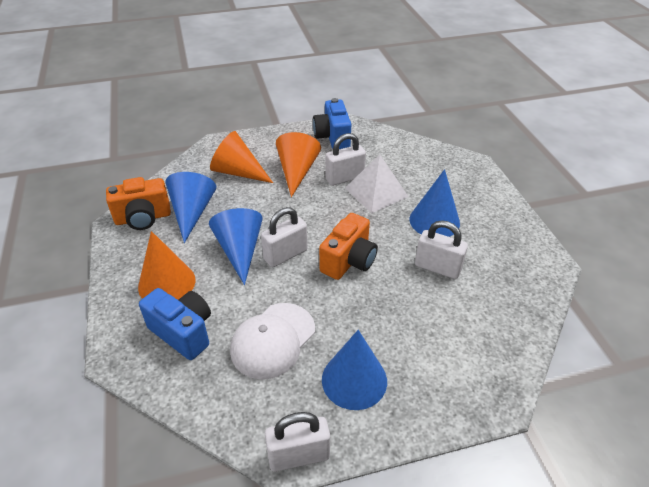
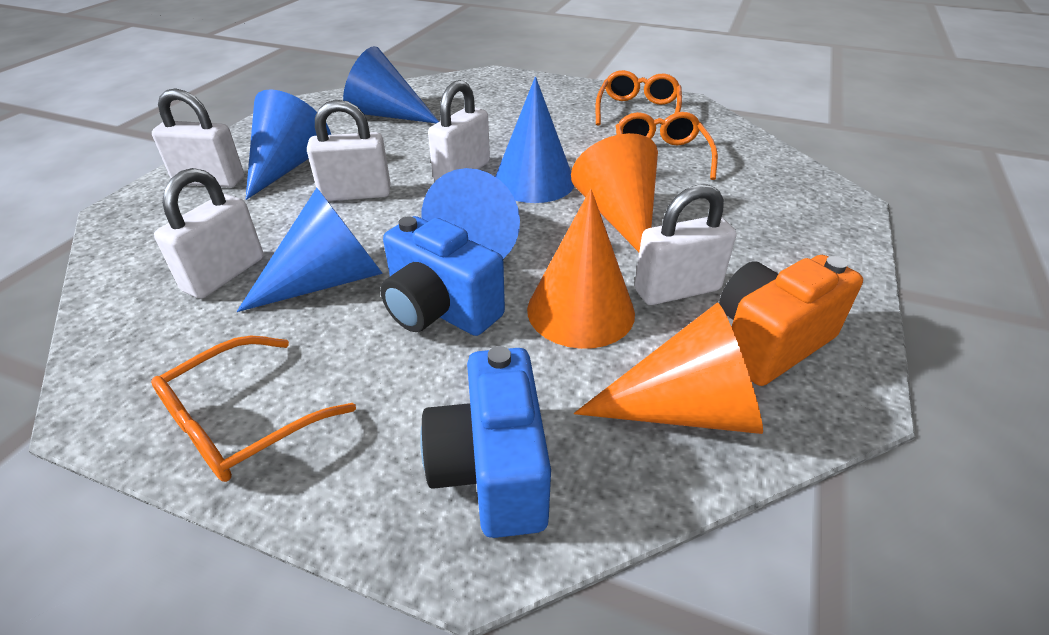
blue cone: 4 -> 5
orange camera: 2 -> 1
orange glasses: 0 -> 3
white cap: 1 -> 0
white padlock: 4 -> 5
white pyramid: 1 -> 0

